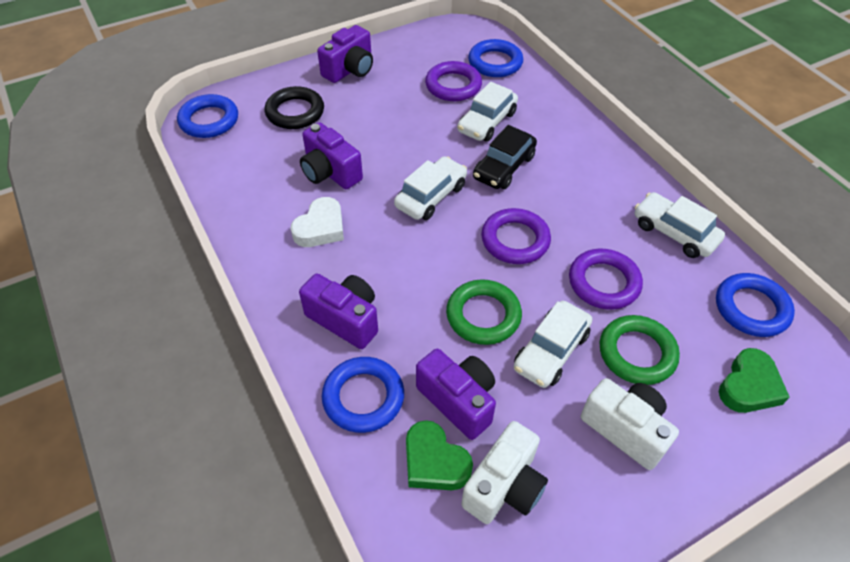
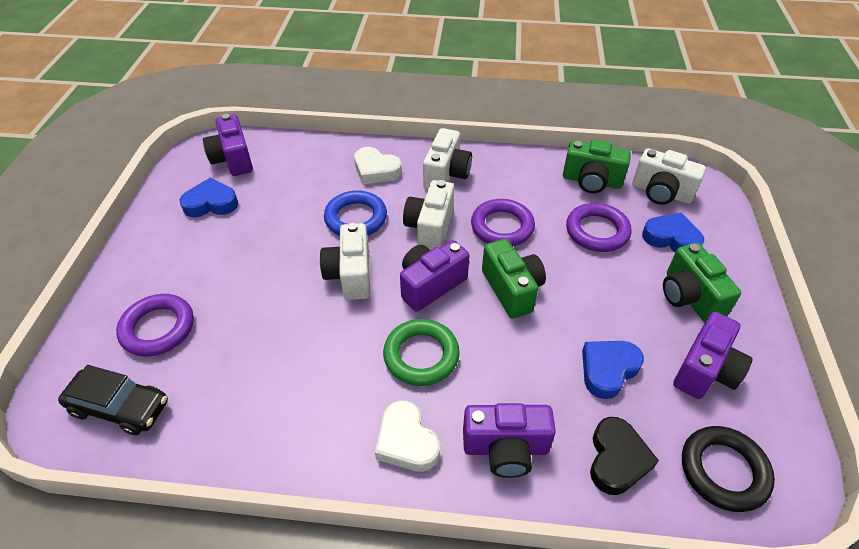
black heart: 0 -> 1
blue heart: 0 -> 3
blue ring: 4 -> 1
green camera: 0 -> 3
green heart: 2 -> 0
green ring: 2 -> 1
white camera: 2 -> 4
white car: 4 -> 0
white heart: 1 -> 2

